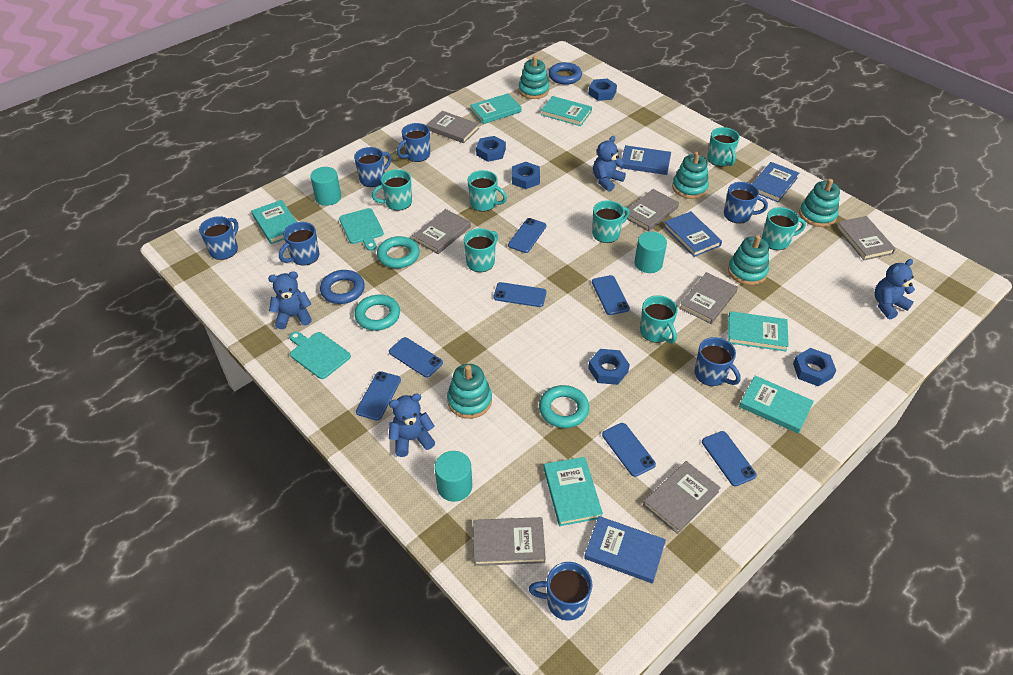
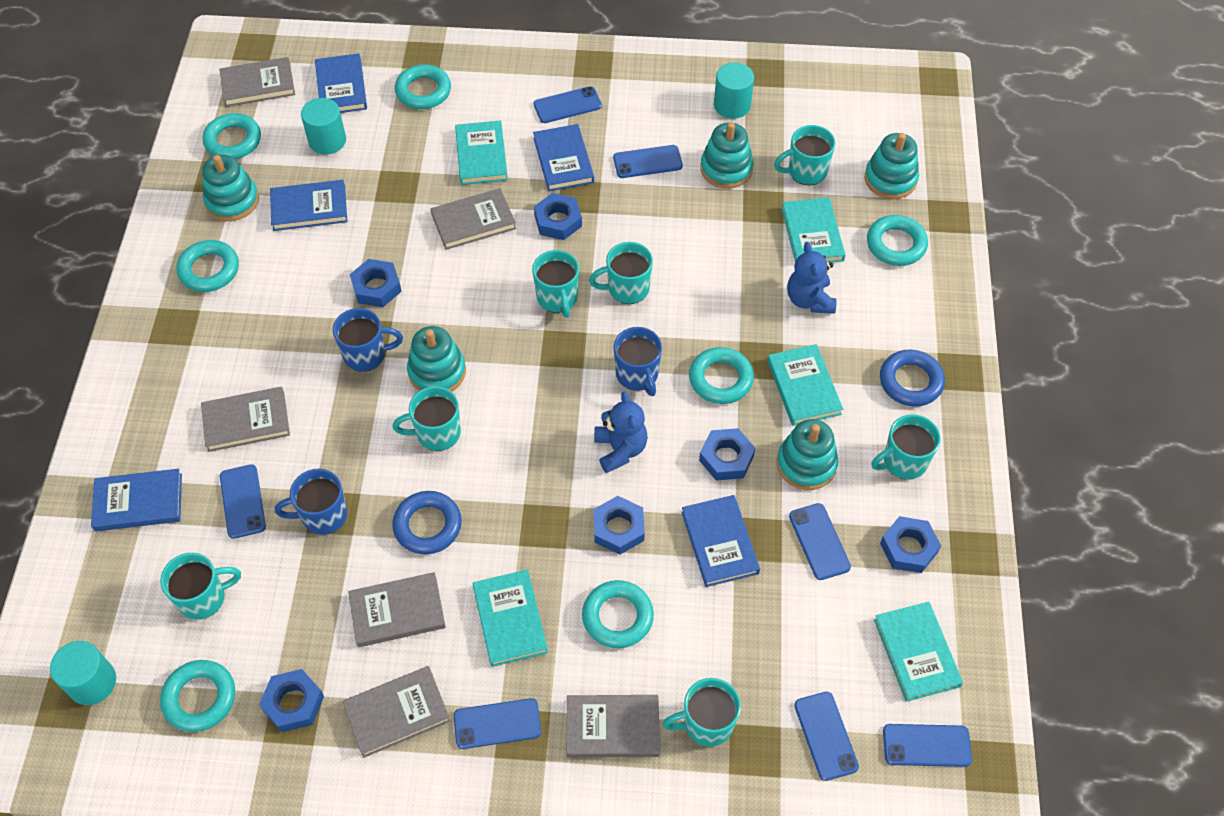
blue book: 4 -> 5
blue mug: 7 -> 3
blue nut: 5 -> 6
blue teddy bear: 4 -> 2
grey book: 7 -> 6
turquoise book: 6 -> 5
turquoise cutting board: 2 -> 0
turquoise ring: 3 -> 7

